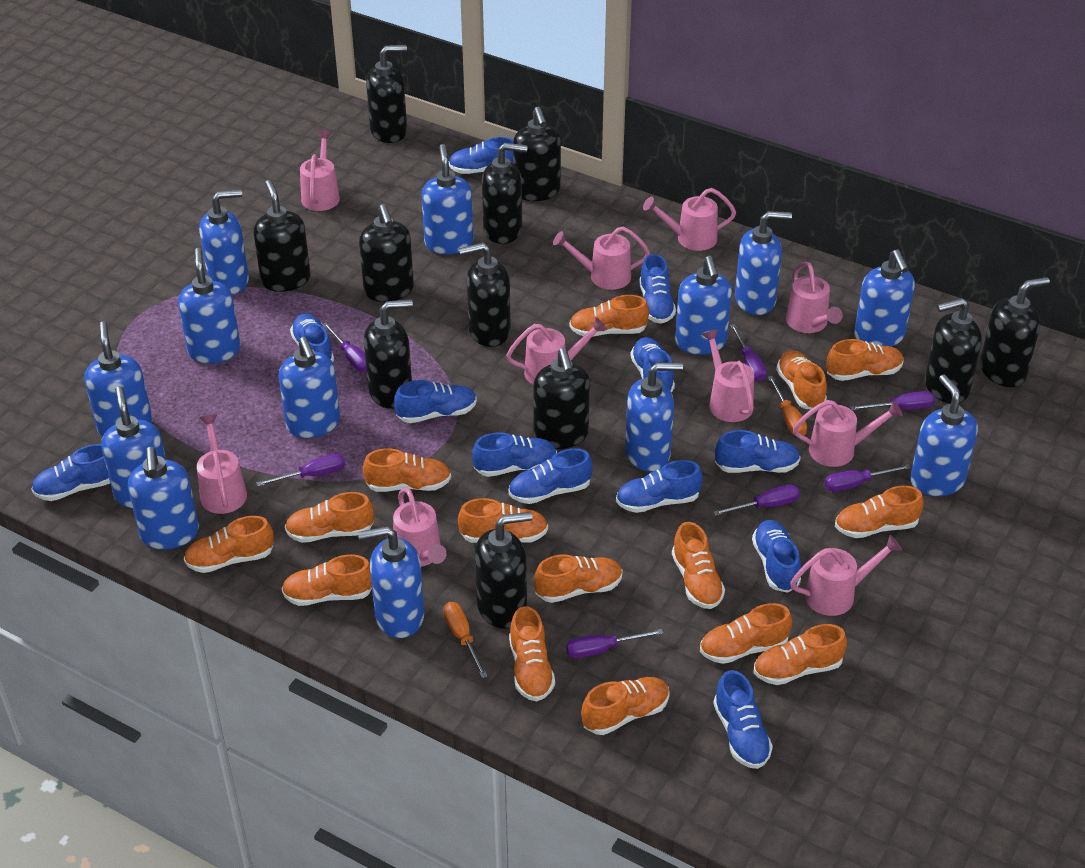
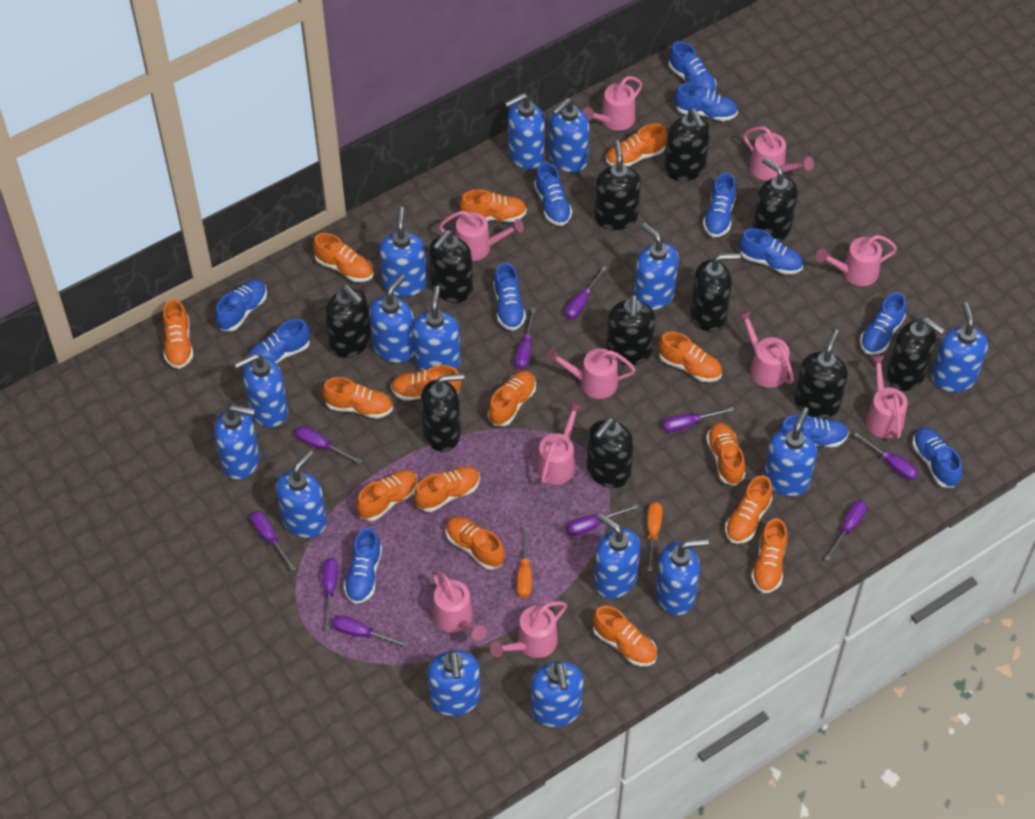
blue soap dispenser: 13 -> 15
purple screwdriver: 7 -> 10

